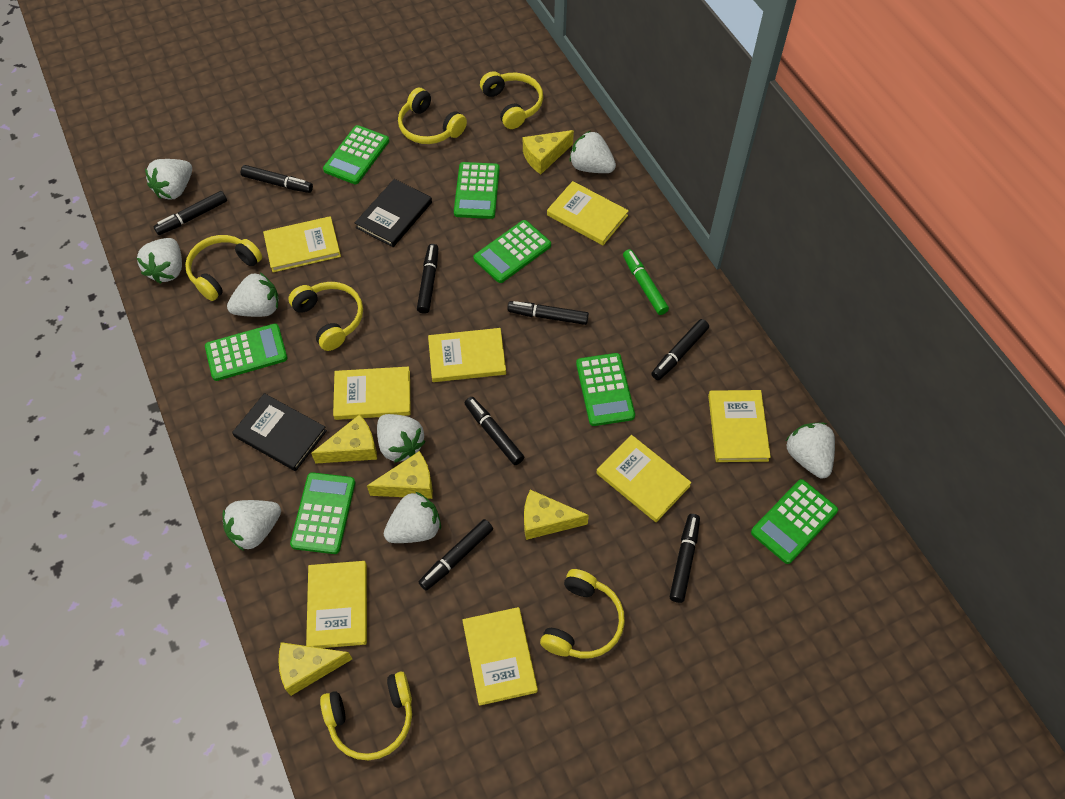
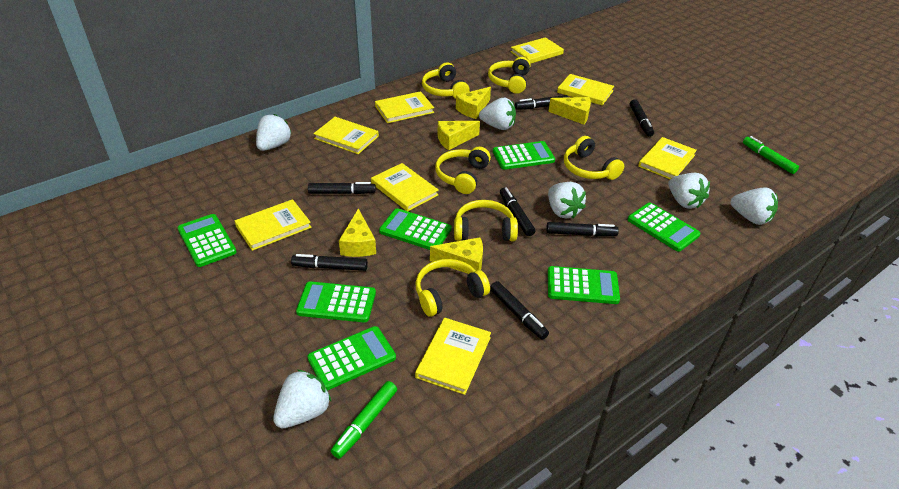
black book: 2 -> 0
black marker: 8 -> 7
green marker: 1 -> 2
white strawberry: 8 -> 6

